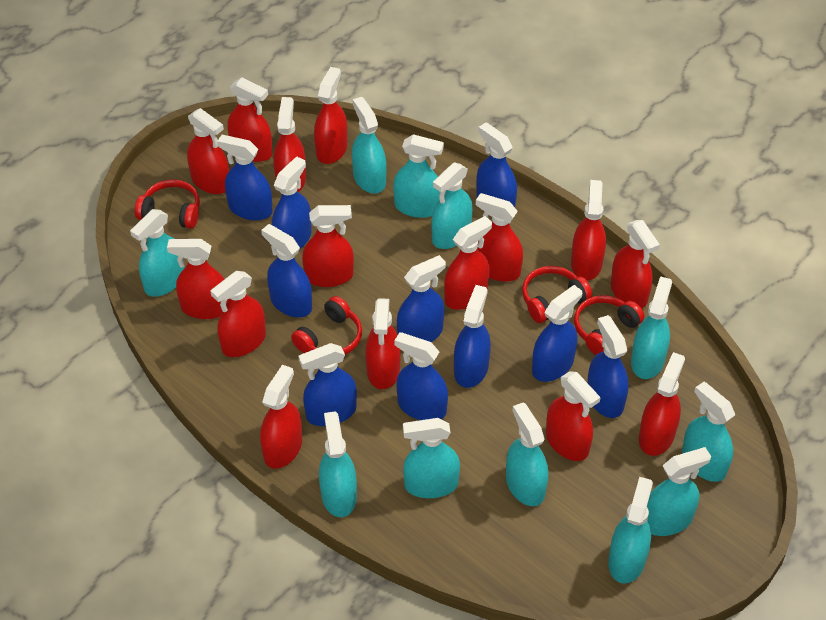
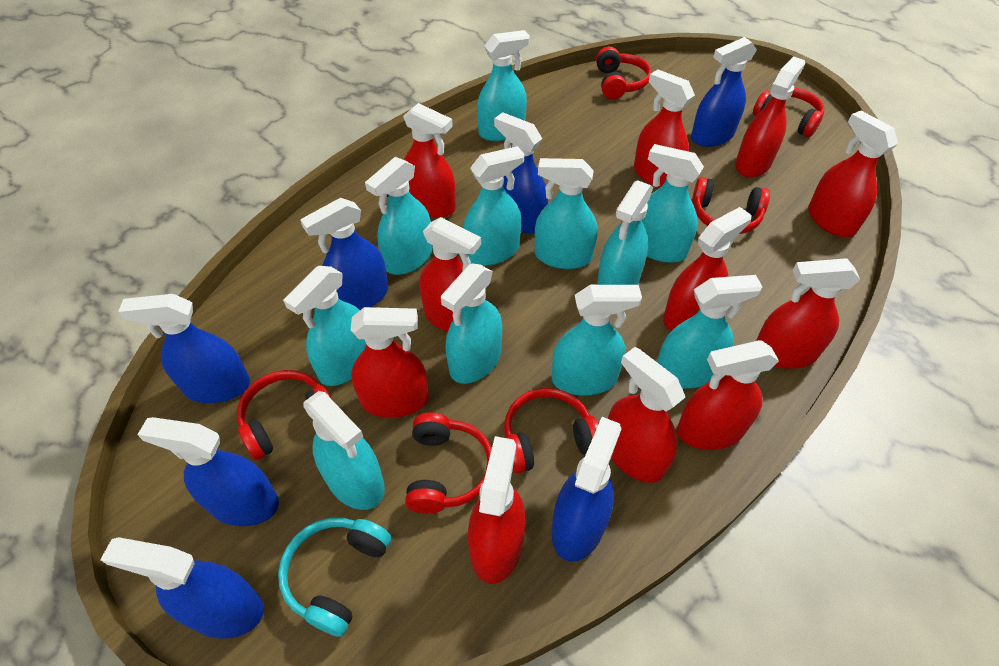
blue spray bottle: 10 -> 7
red headphones: 4 -> 6
red spray bottle: 15 -> 11
turquoise headphones: 0 -> 1

